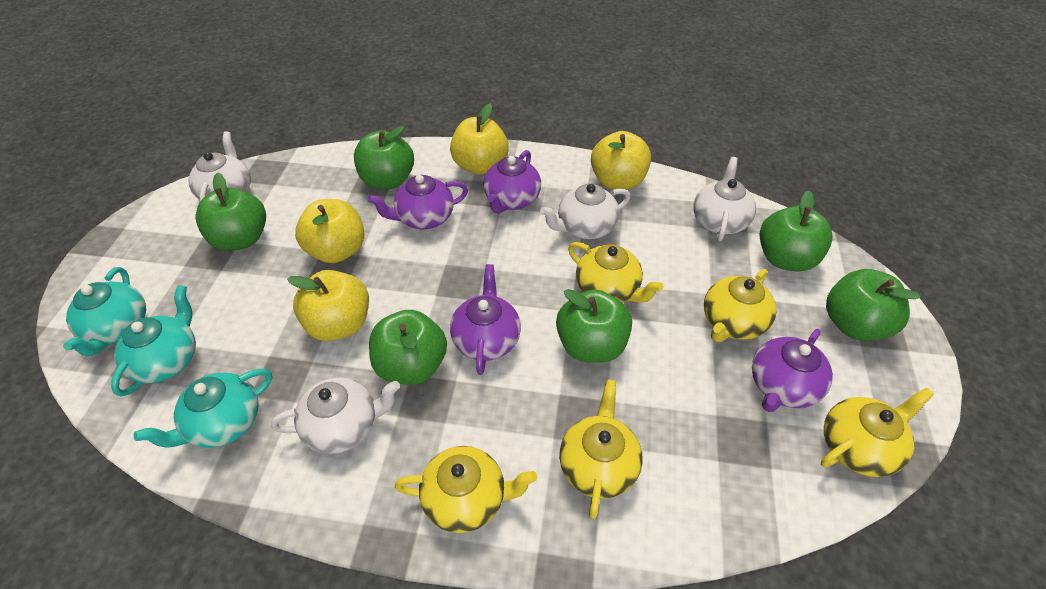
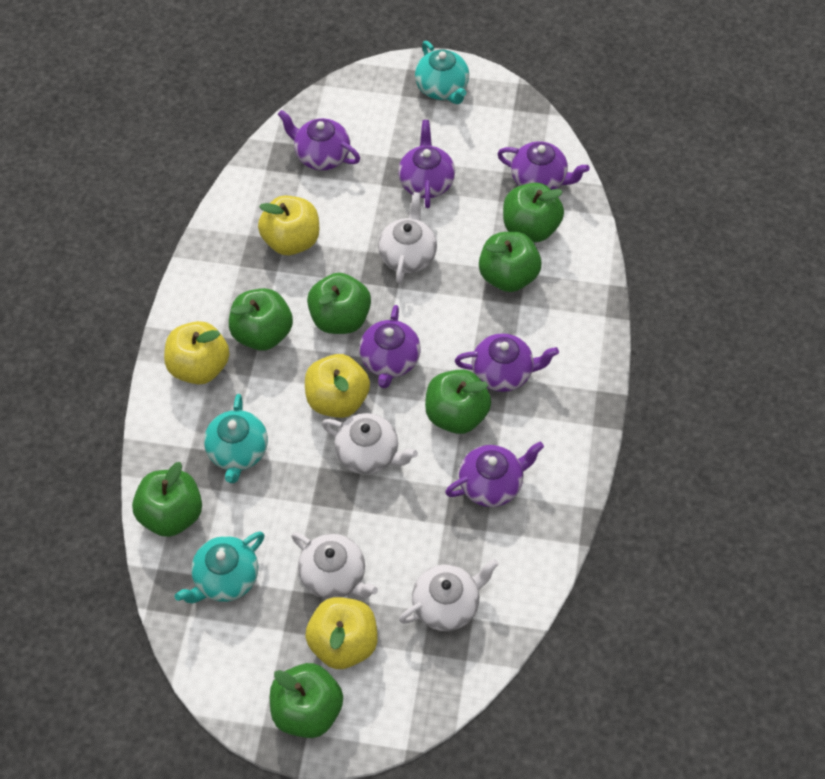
green apple: 6 -> 7
purple teapot: 4 -> 6
yellow teapot: 5 -> 0

